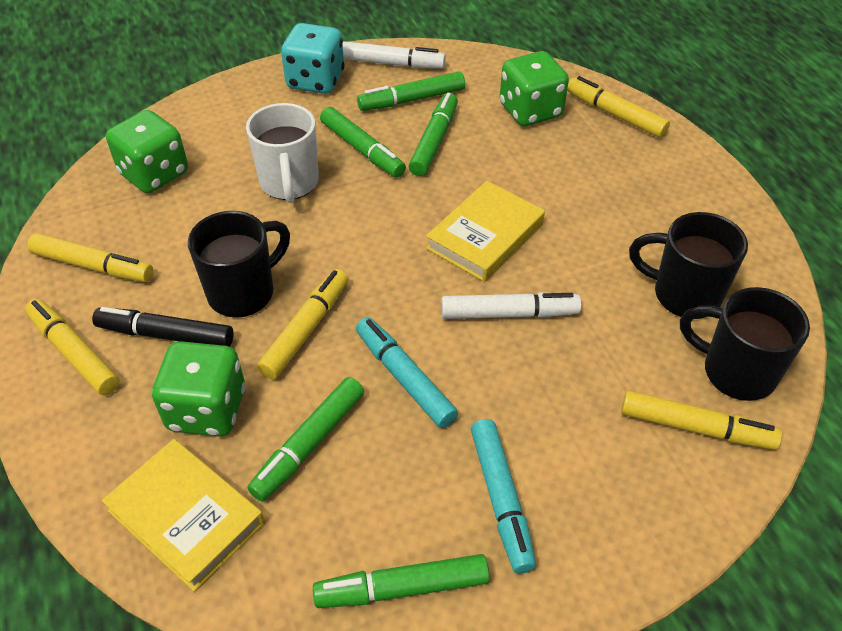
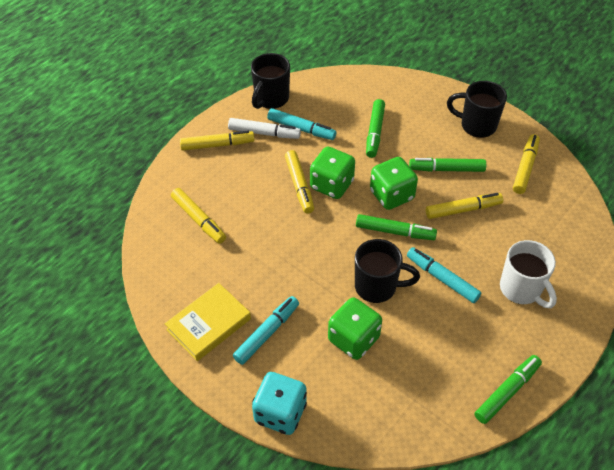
black marker: 1 -> 0
green marker: 5 -> 4
turquoise marker: 2 -> 3
white marker: 2 -> 1
yellow book: 2 -> 1

